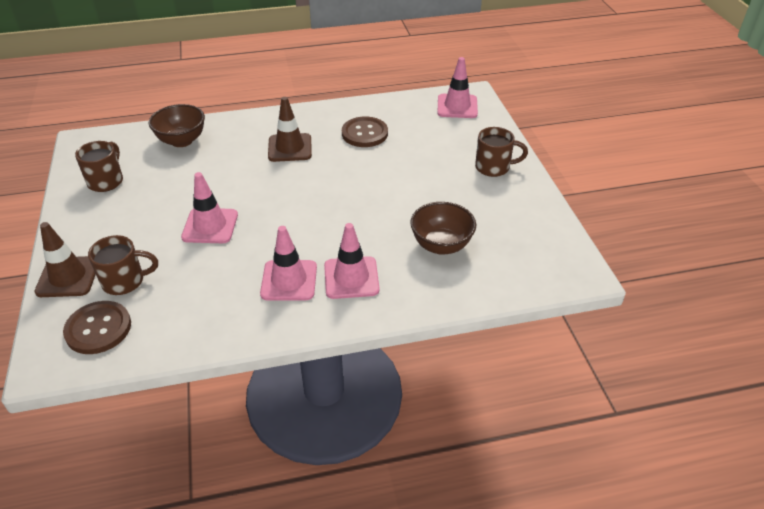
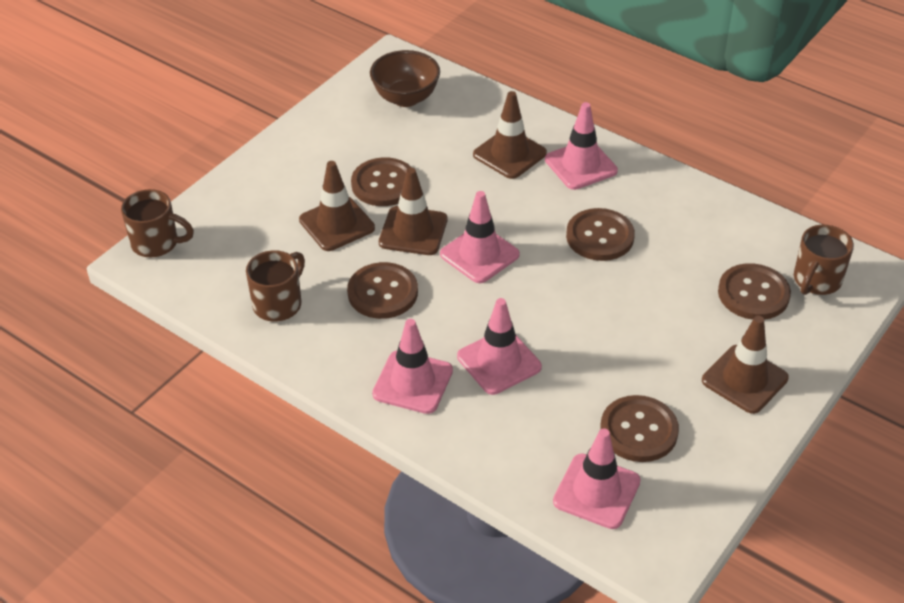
brown bowl: 2 -> 1
brown button: 2 -> 5
brown traffic cone: 2 -> 4
pink traffic cone: 4 -> 5

